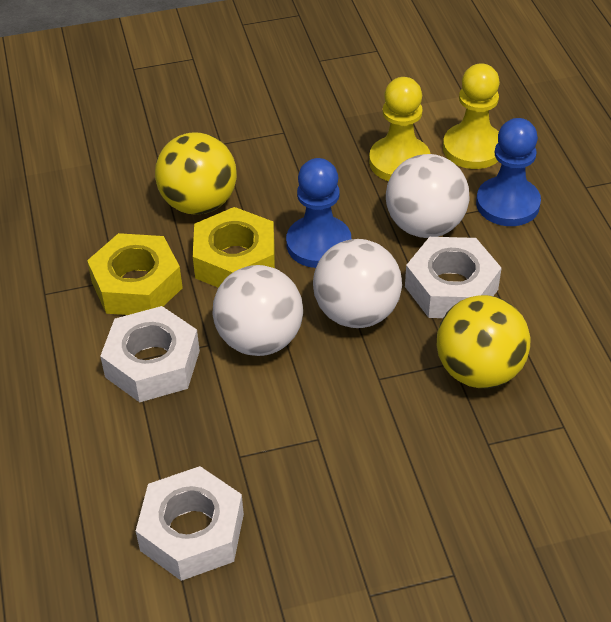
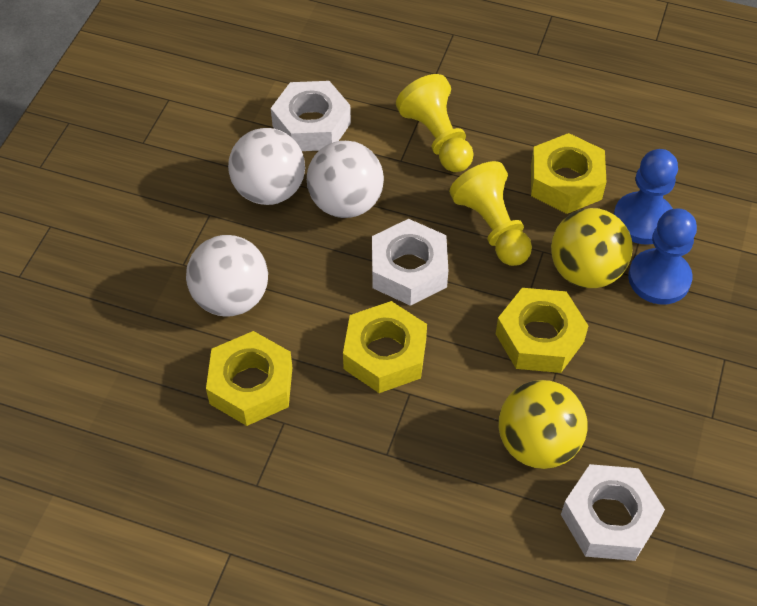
yellow nut: 2 -> 4

